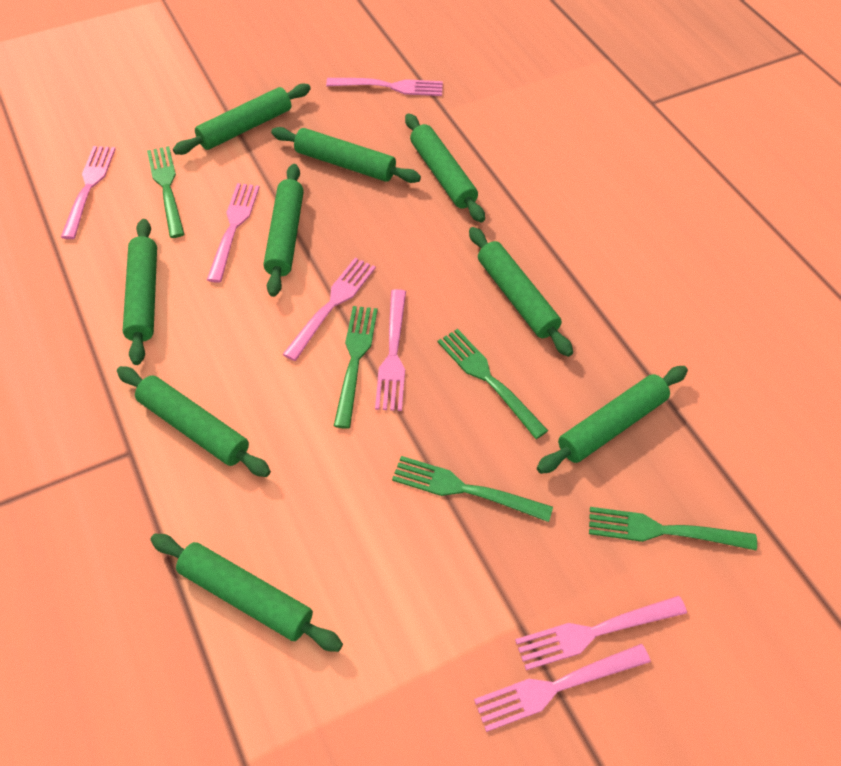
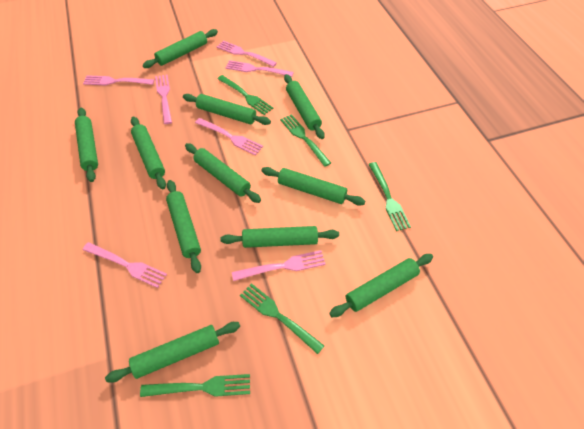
green rolling pin: 9 -> 11

